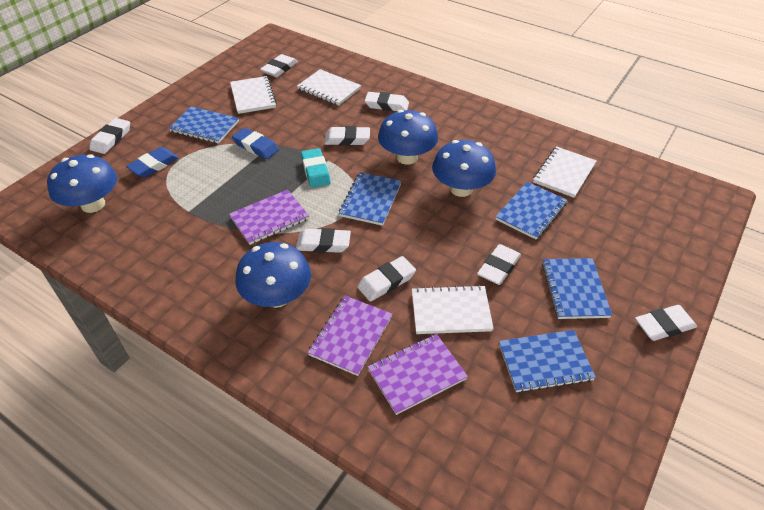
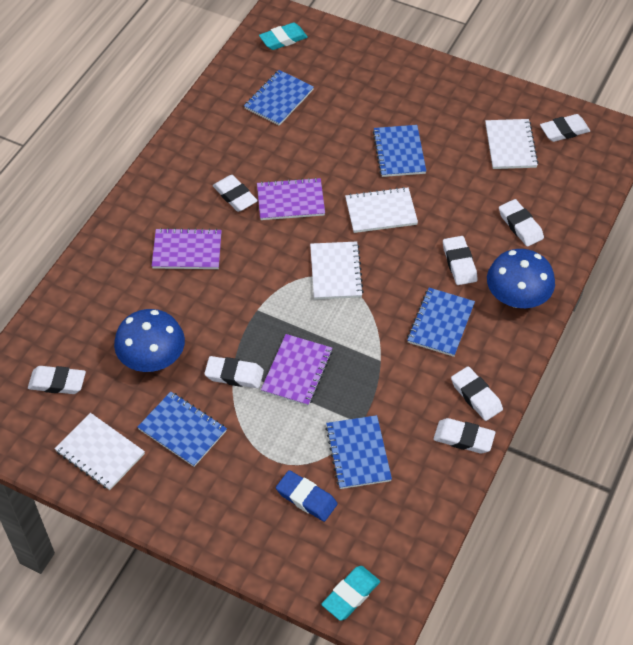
blue eraser: 2 -> 1
blue mushroom: 4 -> 2
turquoise eraser: 1 -> 2

